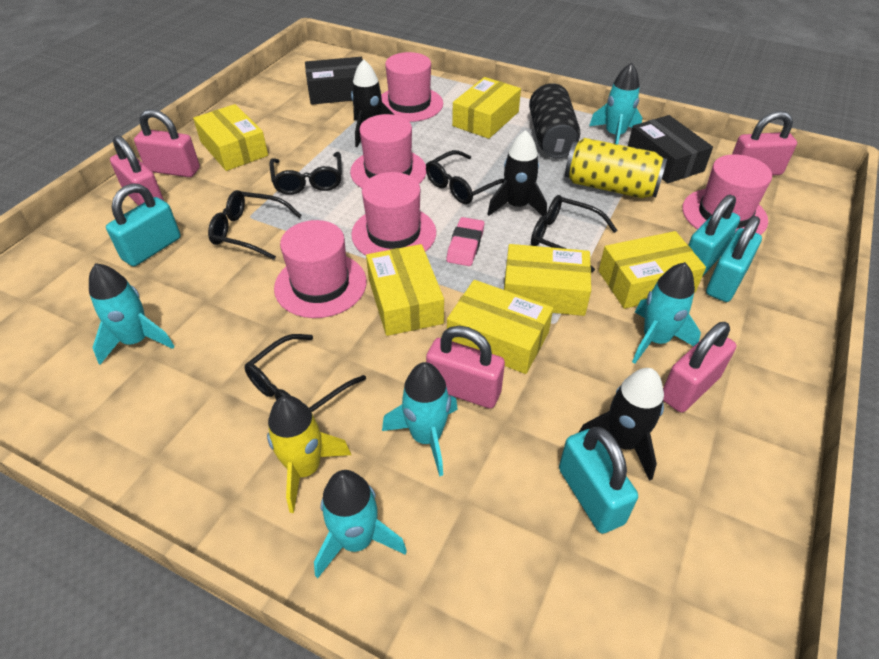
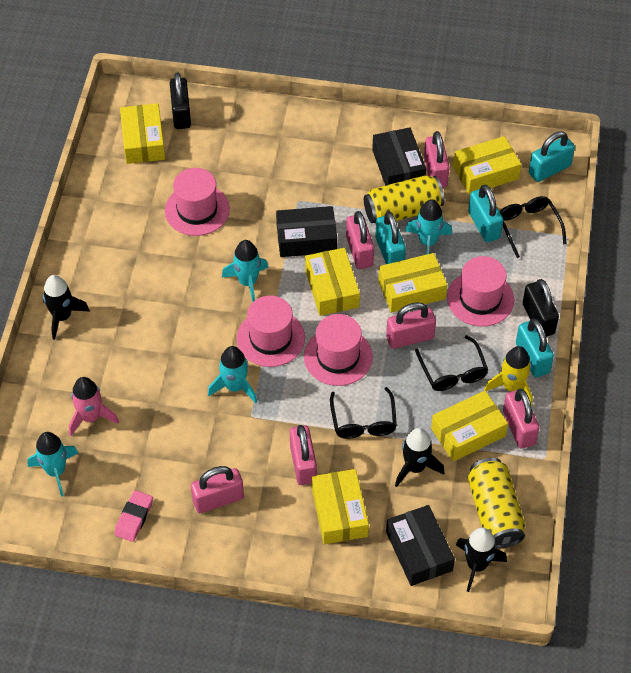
black box: 2 -> 3
black can: 1 -> 0
black glasses: 5 -> 3
black padlock: 0 -> 2
pink hat: 5 -> 4
pink padlock: 5 -> 6
pink rocket: 0 -> 1
turquoise rocket: 5 -> 4
yellow can: 1 -> 2

